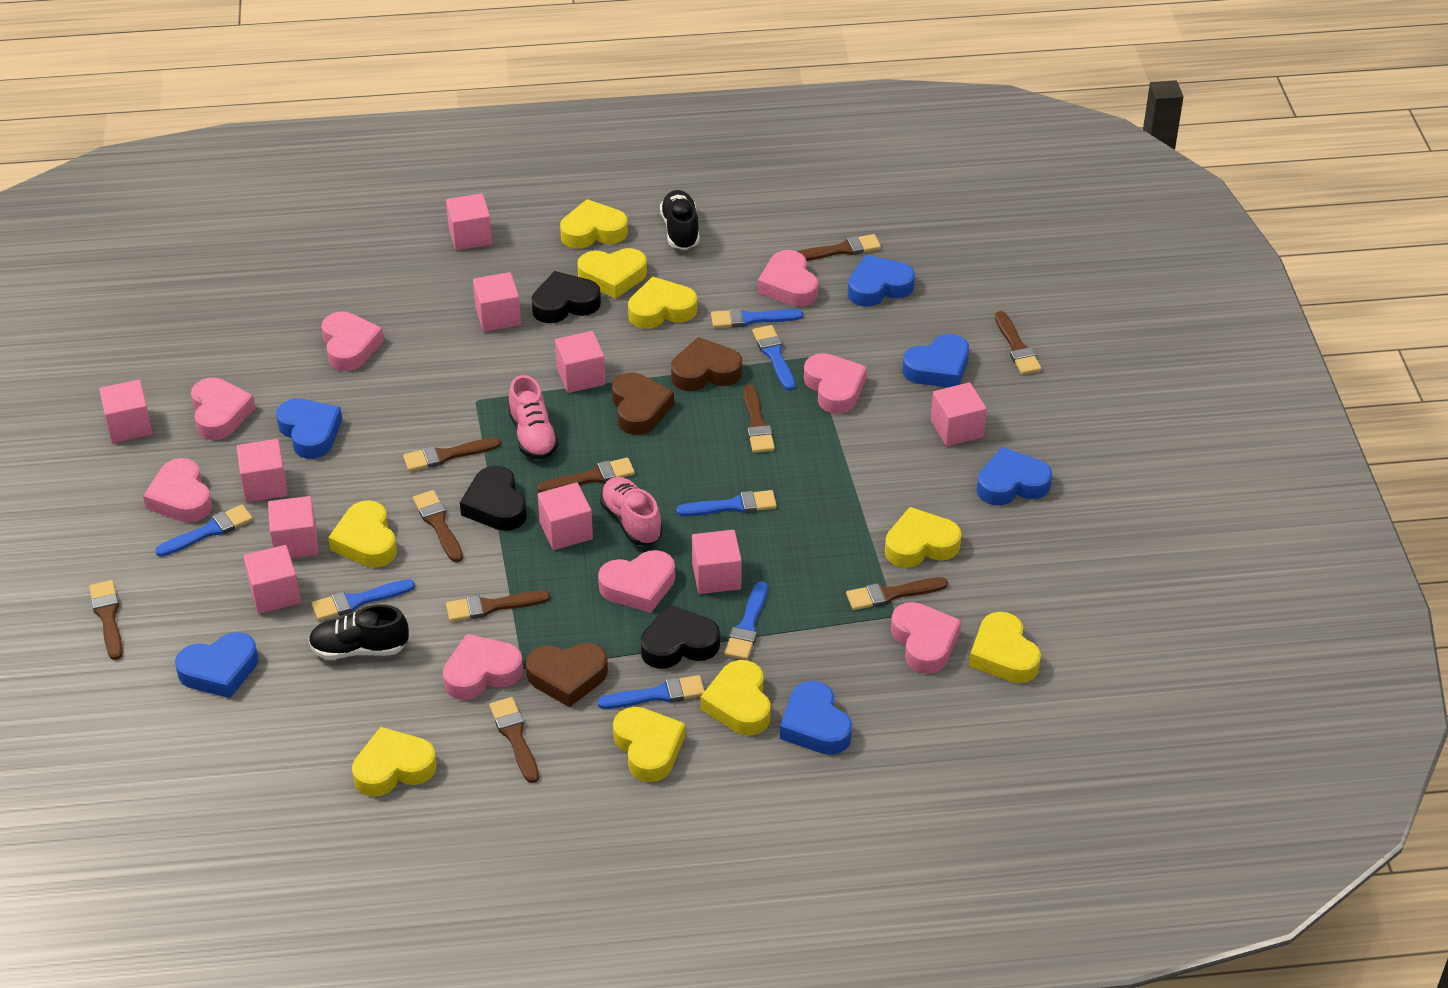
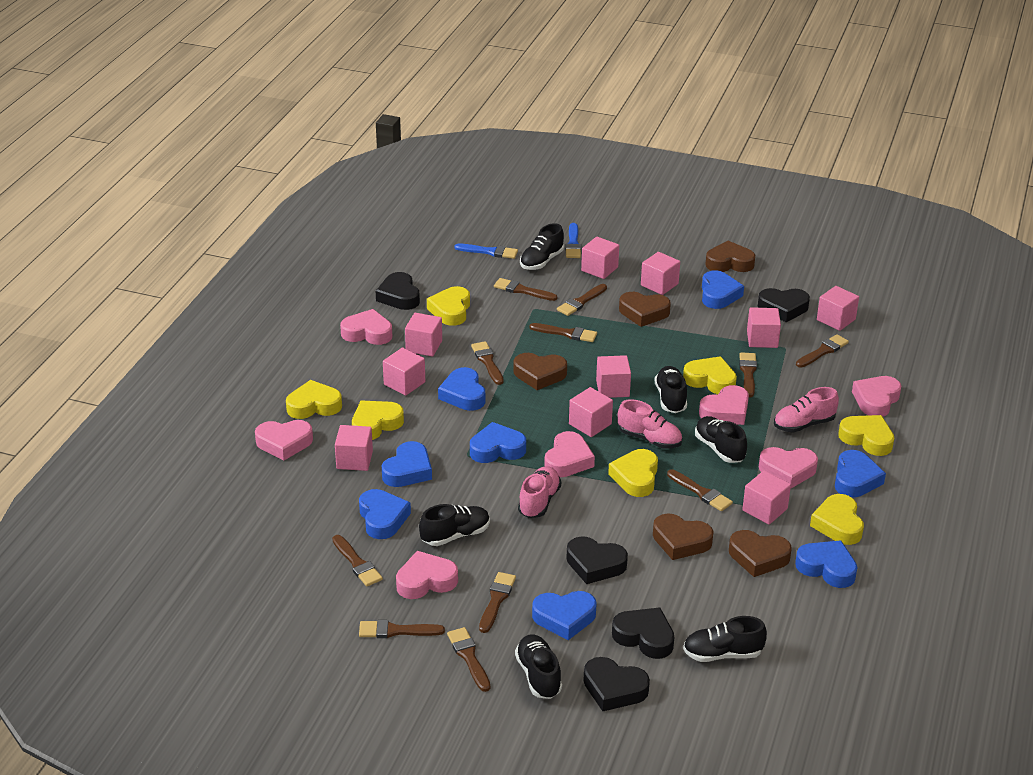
black heart: 3 -> 5
black shoe: 2 -> 6
blue brush: 7 -> 2
blue heart: 6 -> 8
brown brush: 10 -> 11
brown heart: 3 -> 5
pink heart: 8 -> 7
pink shoe: 2 -> 3
yellow heart: 9 -> 7

